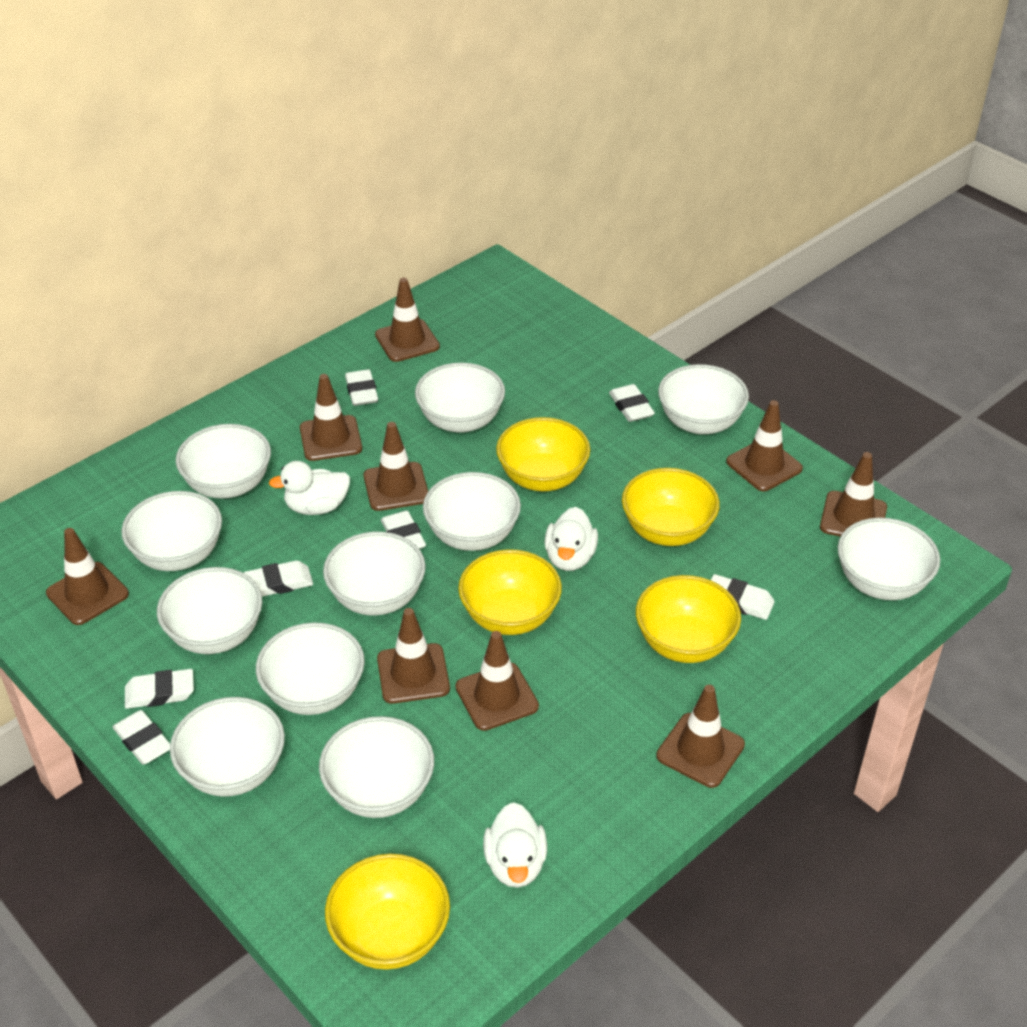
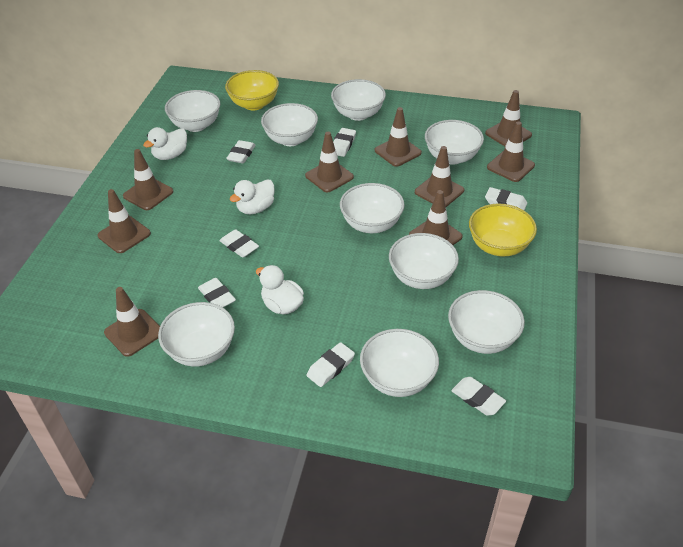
white bowl: 11 -> 9
yellow bowl: 5 -> 2

